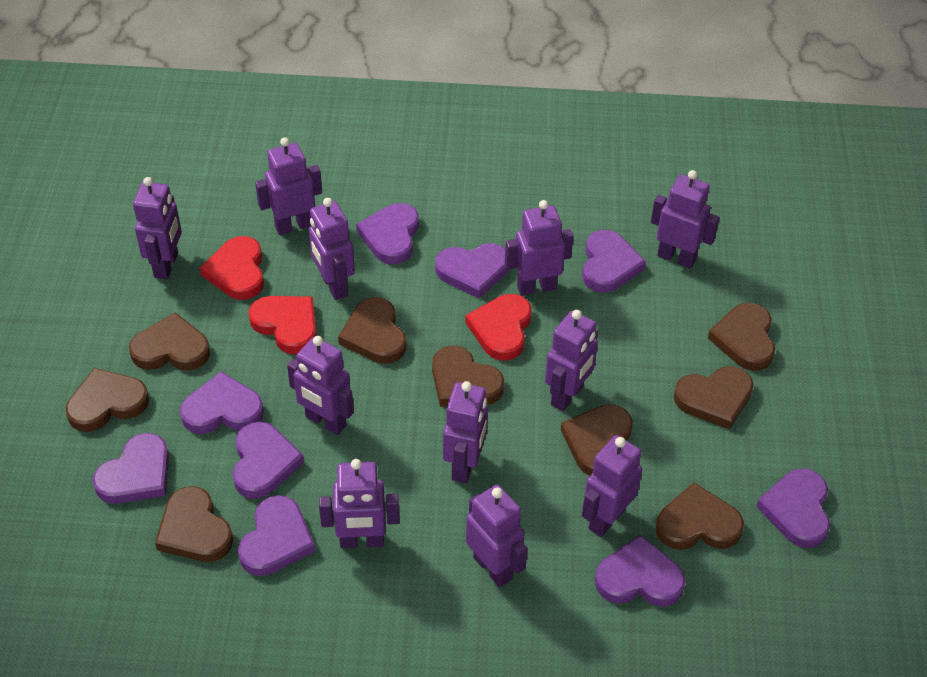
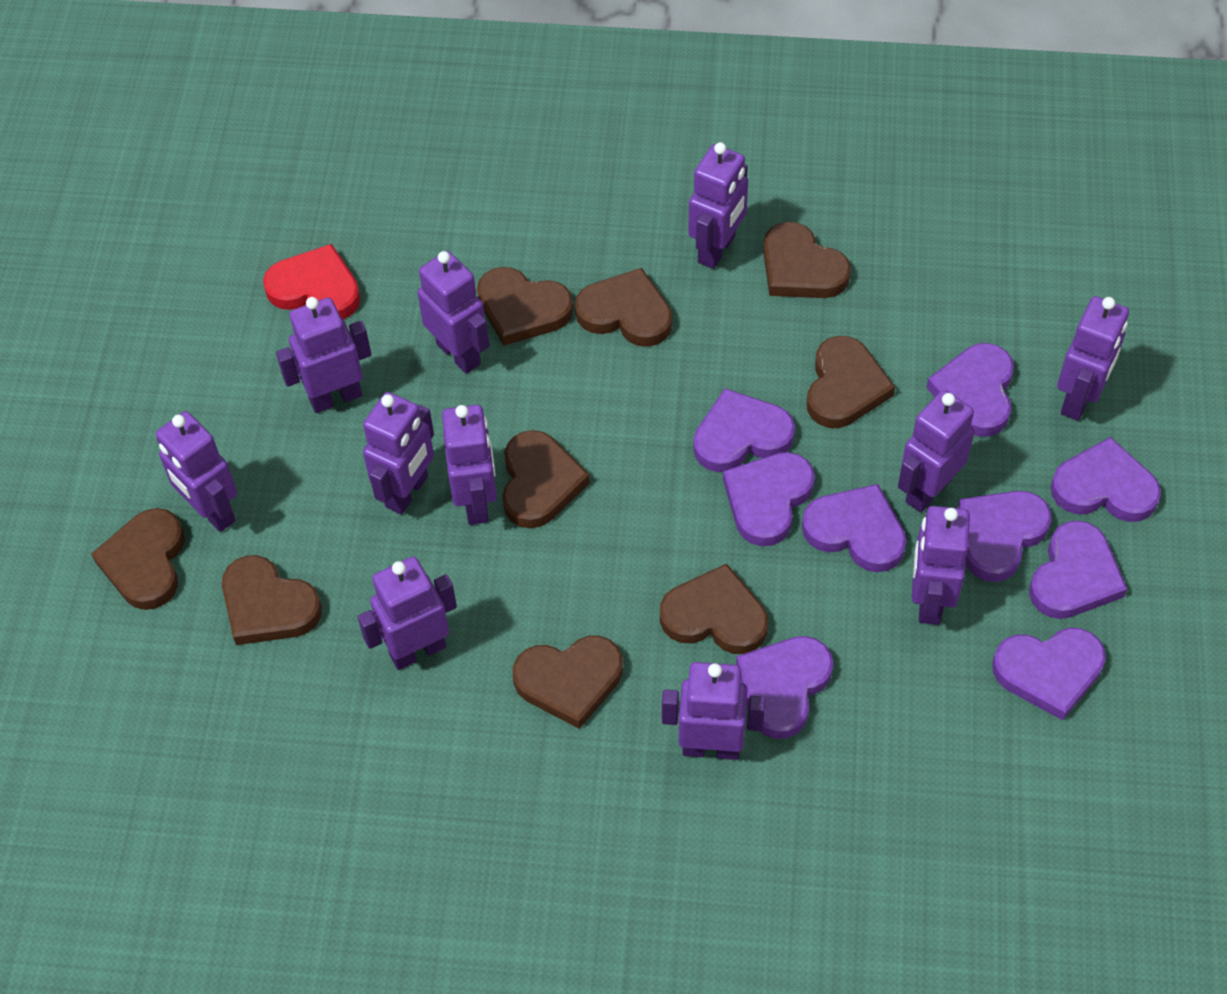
red heart: 3 -> 1

